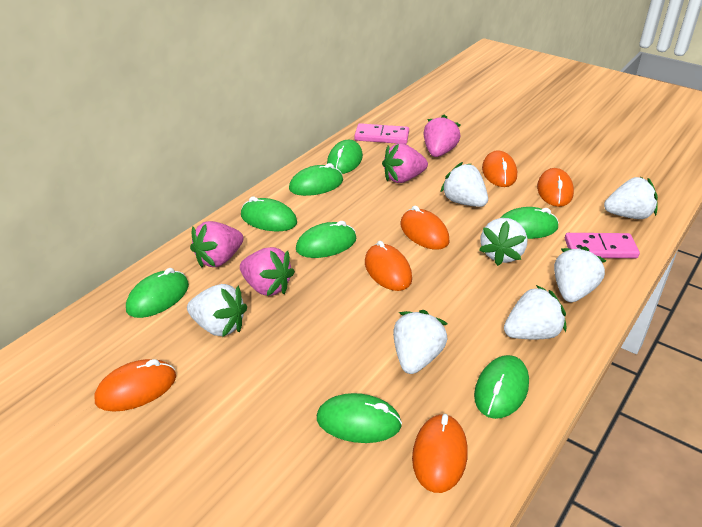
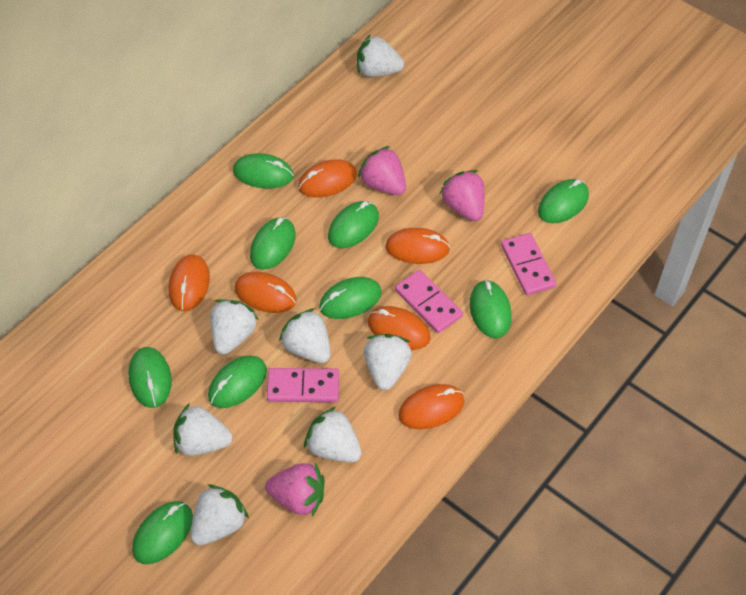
green mouse: 8 -> 9
pink domino: 2 -> 3
pink strawberry: 4 -> 3

